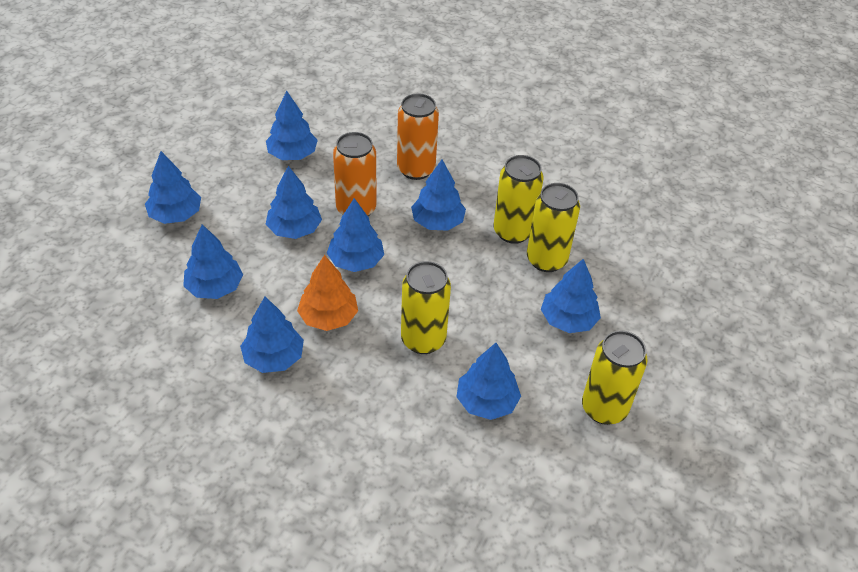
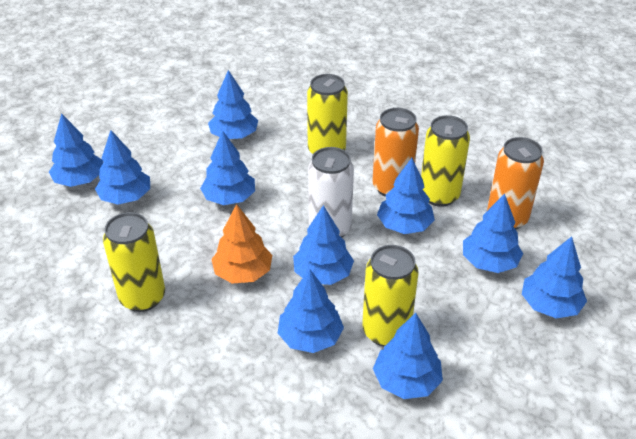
blue tree: 9 -> 10
white can: 0 -> 1

